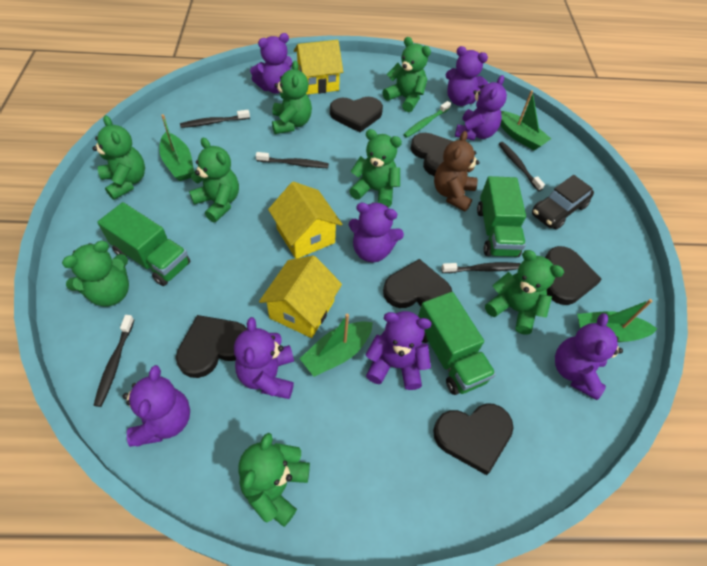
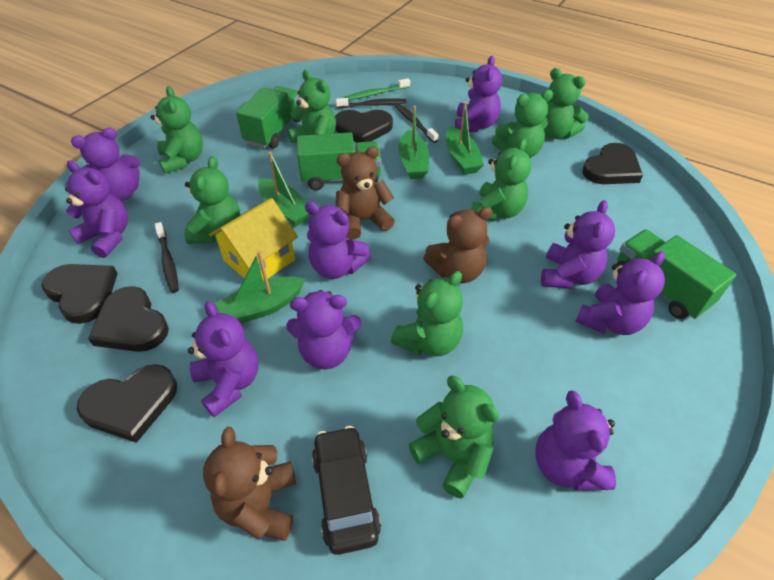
black heart: 6 -> 5
black toothbrush: 5 -> 3
brown teddy bear: 1 -> 3
purple teddy bear: 8 -> 9
yellow house: 3 -> 1

